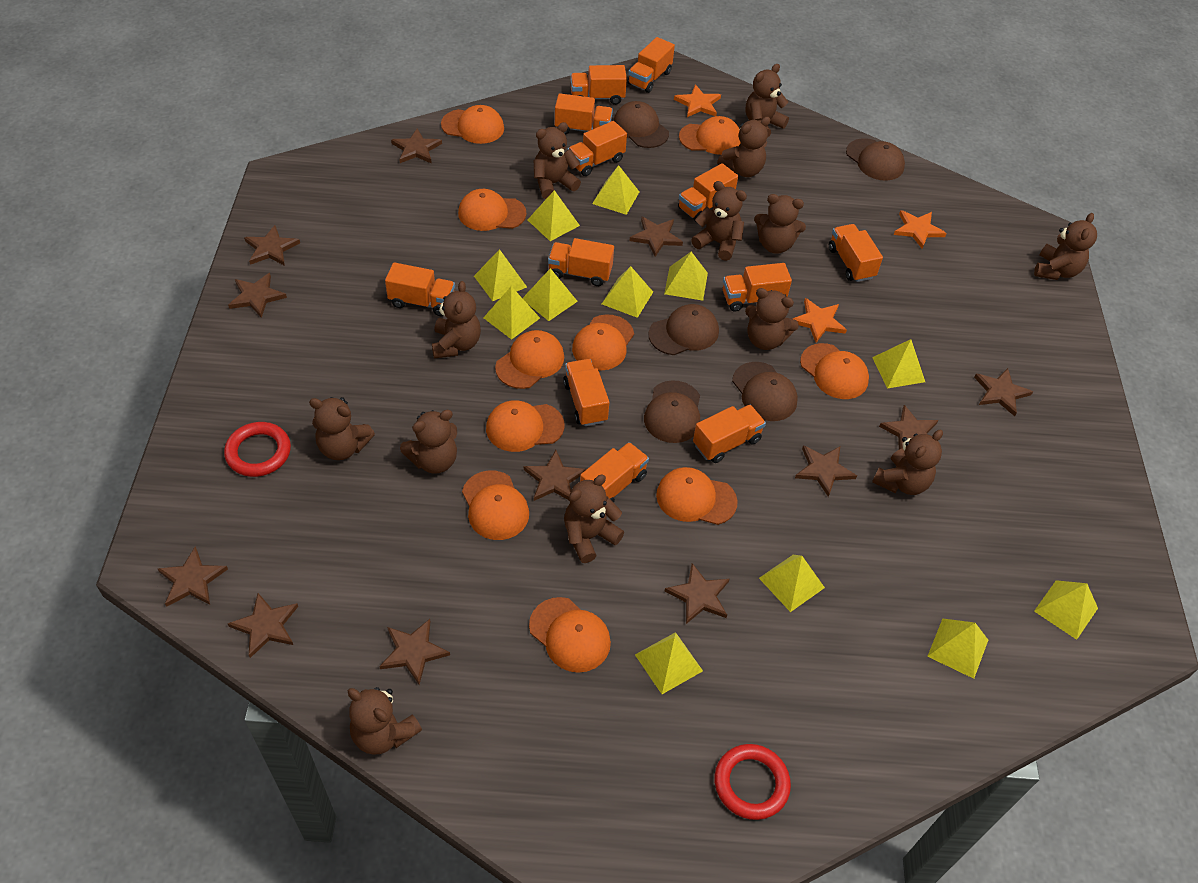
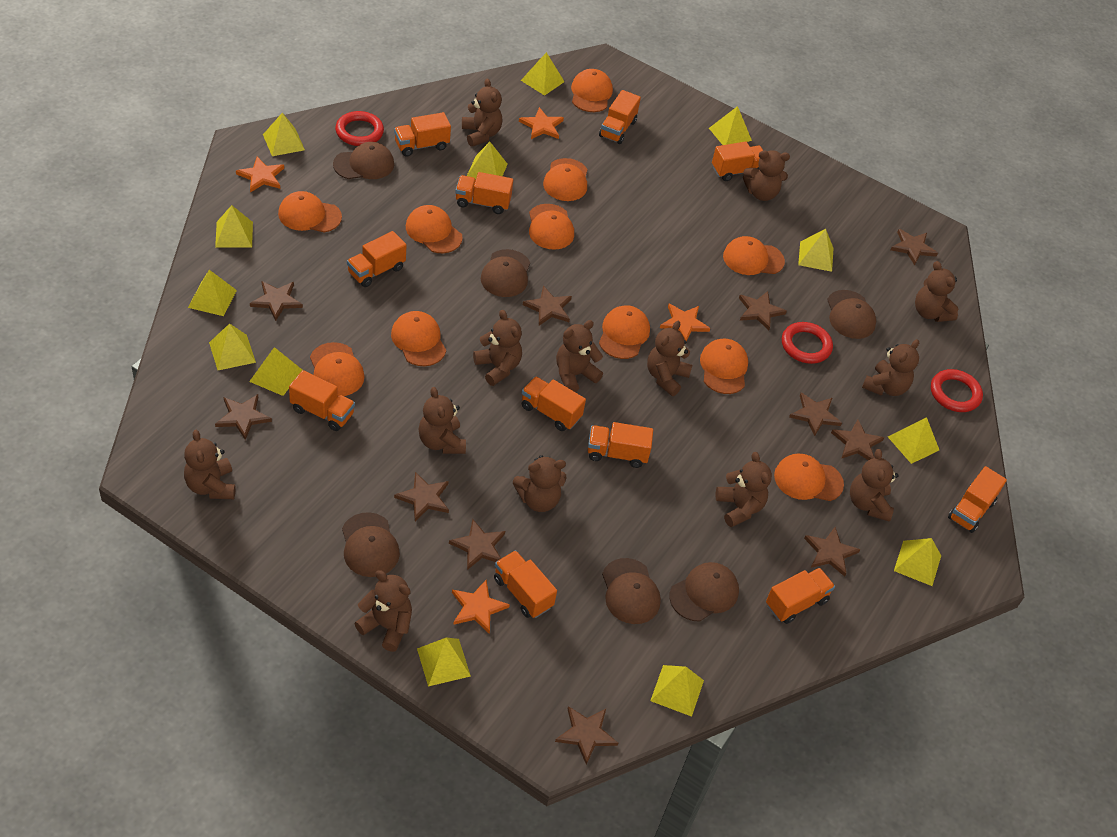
brown cap: 5 -> 6
brown star: 12 -> 11
orange cap: 10 -> 11
orange star: 3 -> 4
orange truck: 12 -> 11
red ring: 2 -> 3
yellow pyramid: 12 -> 13

